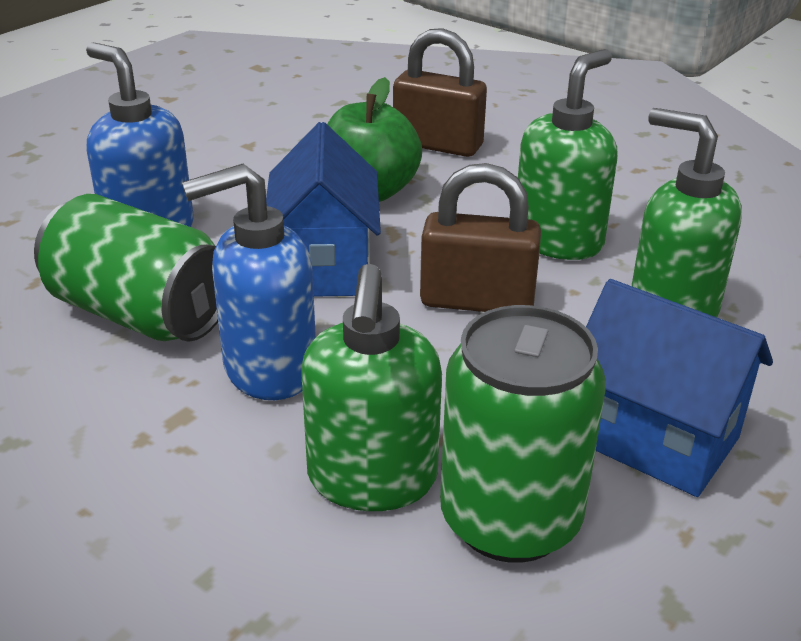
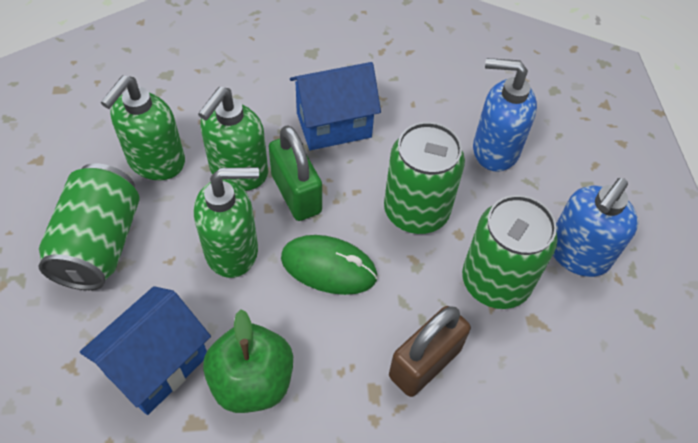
brown padlock: 2 -> 1
green can: 2 -> 3
green mouse: 0 -> 1
green padlock: 0 -> 1

